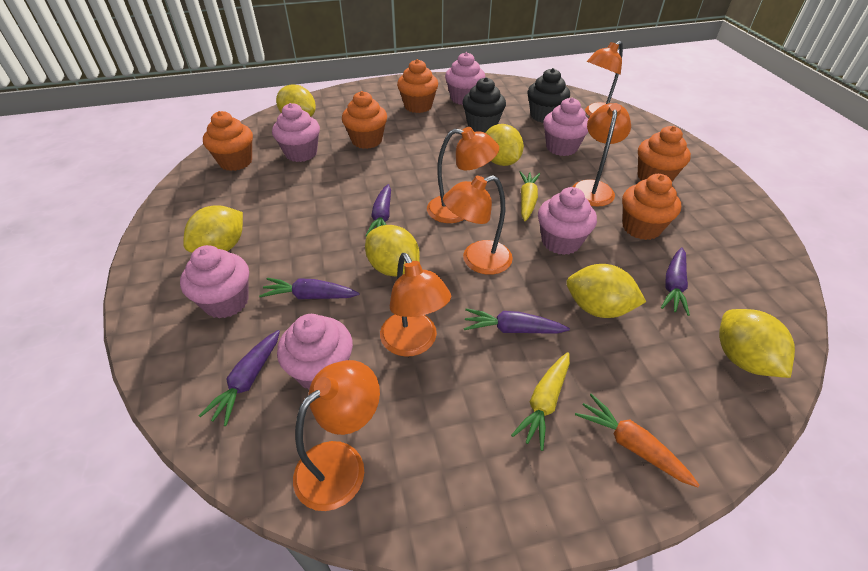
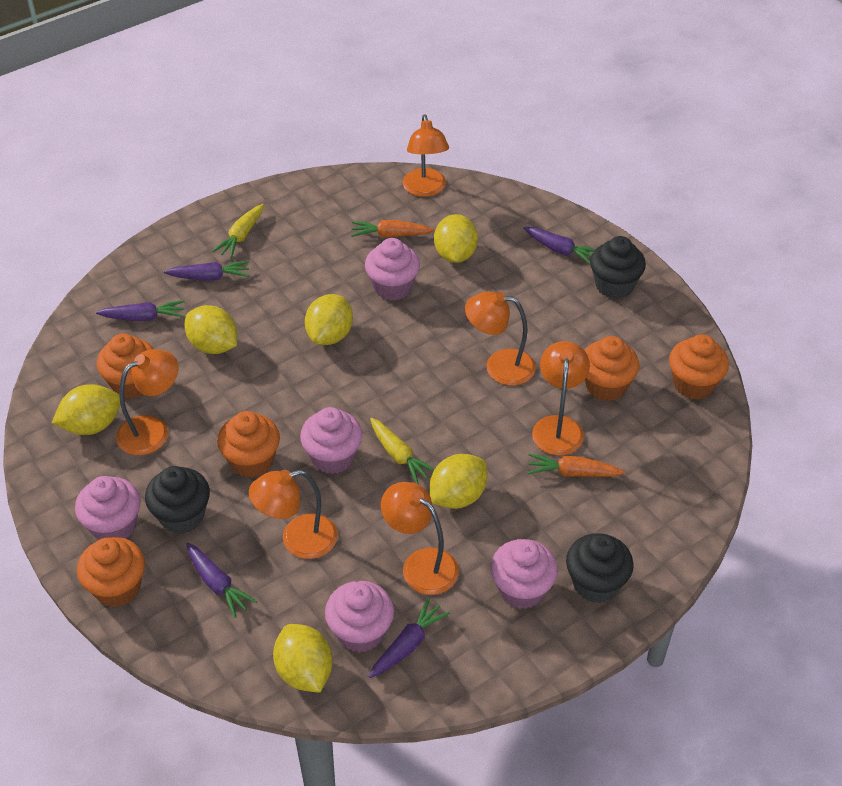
black cupcake: 2 -> 3
orange carrot: 1 -> 2
pink cupcake: 6 -> 5

